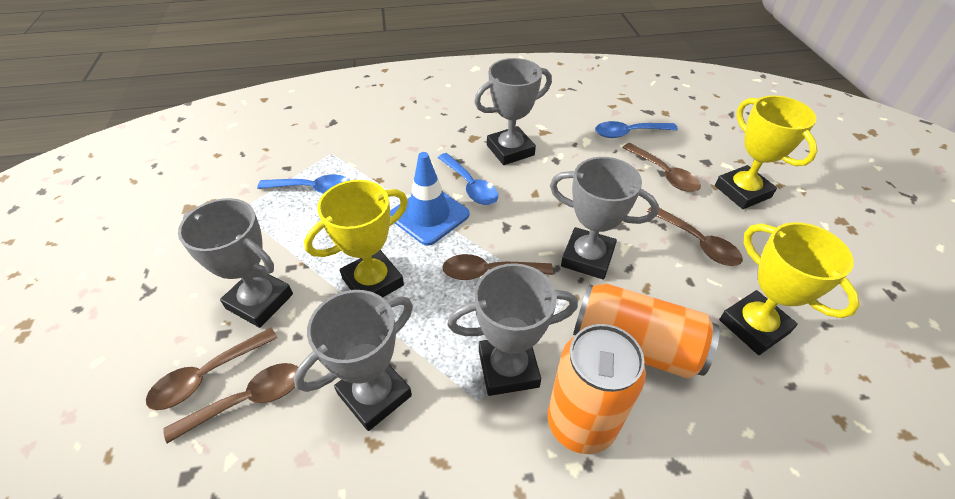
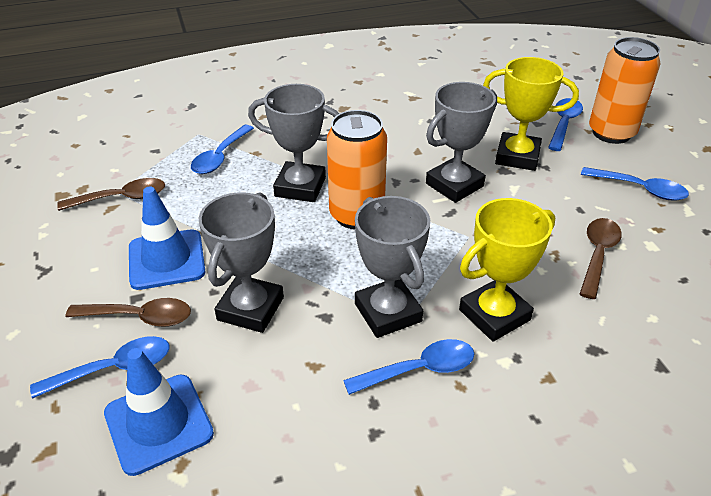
blue spoon: 3 -> 5
blue traffic cone: 1 -> 2
brown spoon: 5 -> 3
grey trophy: 5 -> 4
yellow trophy: 3 -> 2

